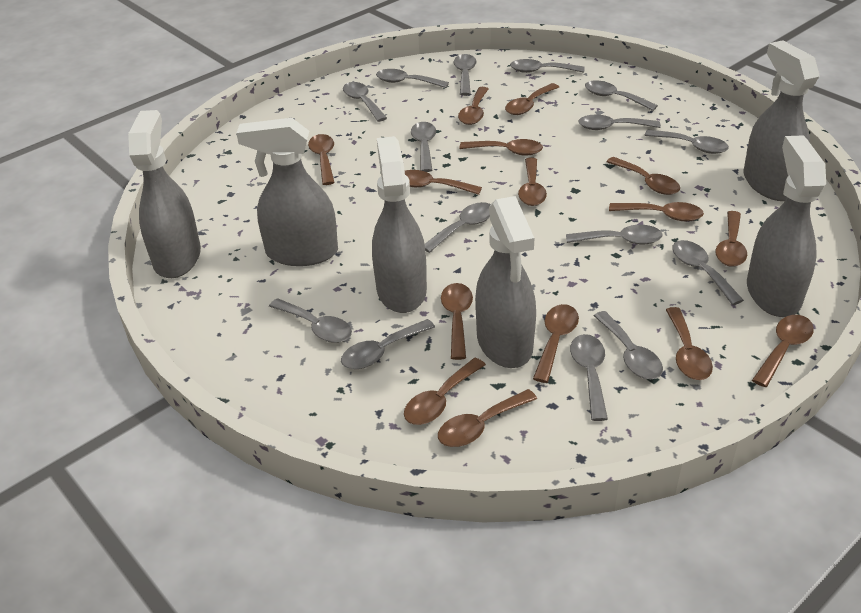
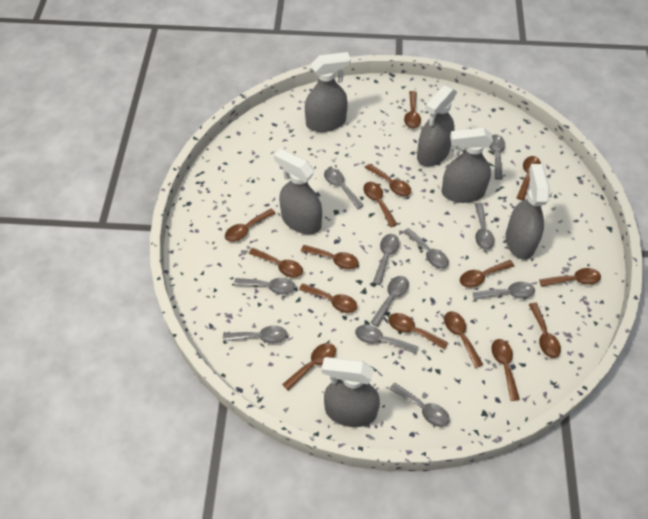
grey spoon: 15 -> 11

